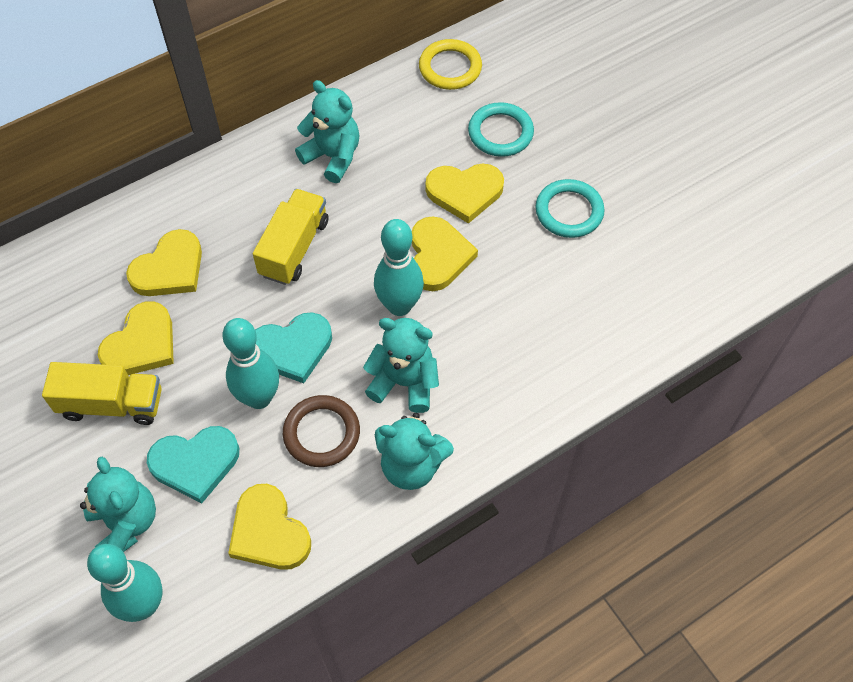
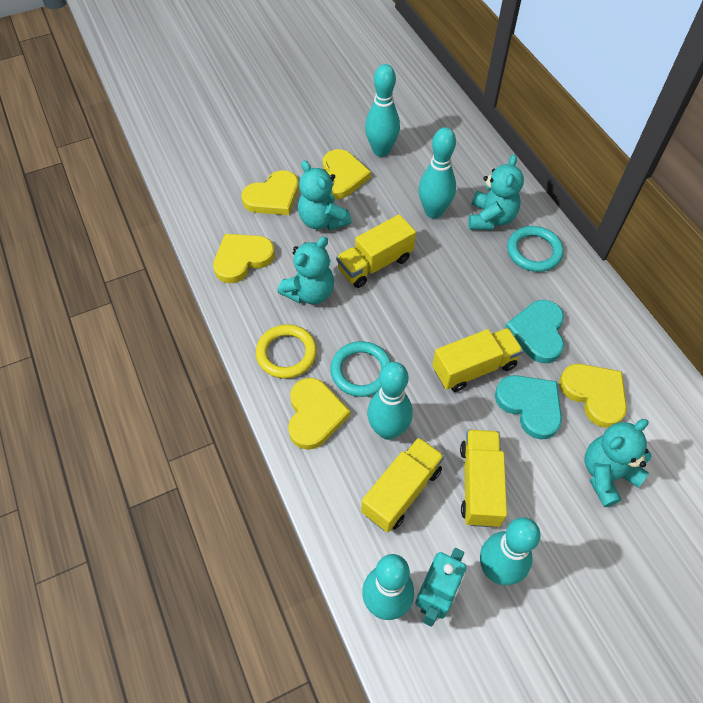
brown ring: 1 -> 0
turquoise bowling pin: 3 -> 5
turquoise robot: 0 -> 1
yellow truck: 2 -> 4

